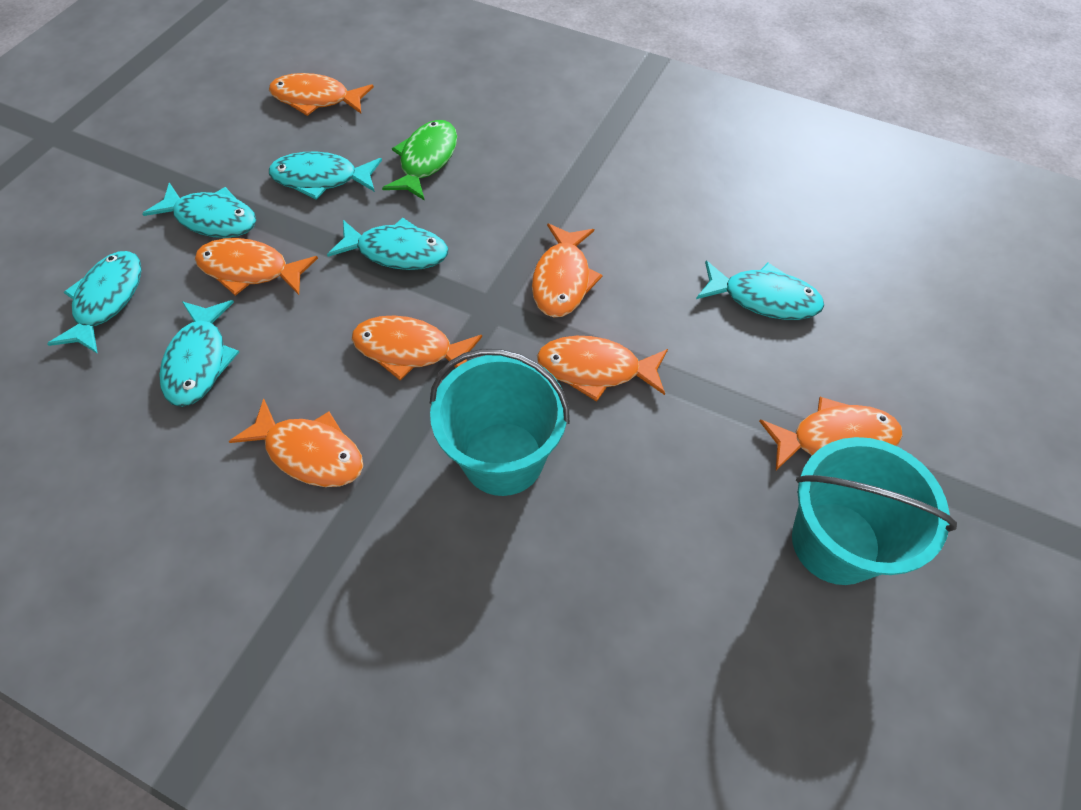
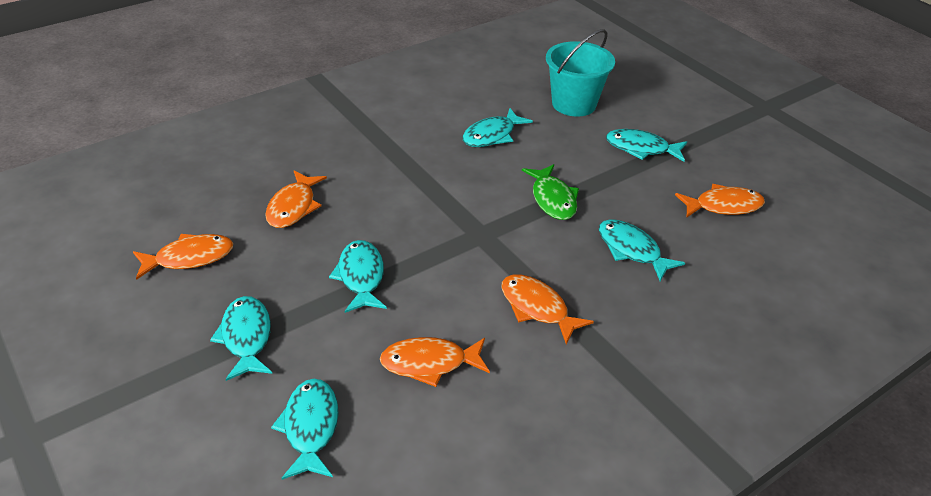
orange fish: 7 -> 5
turquoise bucket: 2 -> 1

